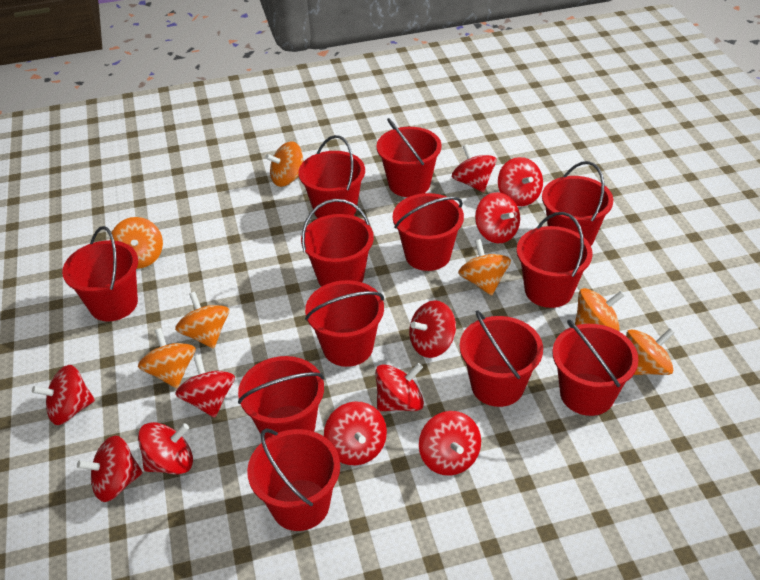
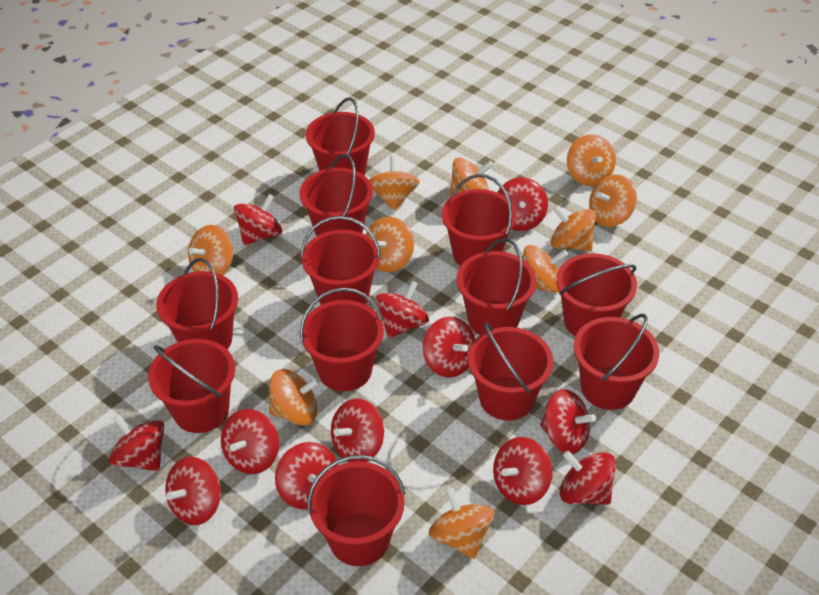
orange spinning top: 7 -> 10
red spinning top: 11 -> 12

